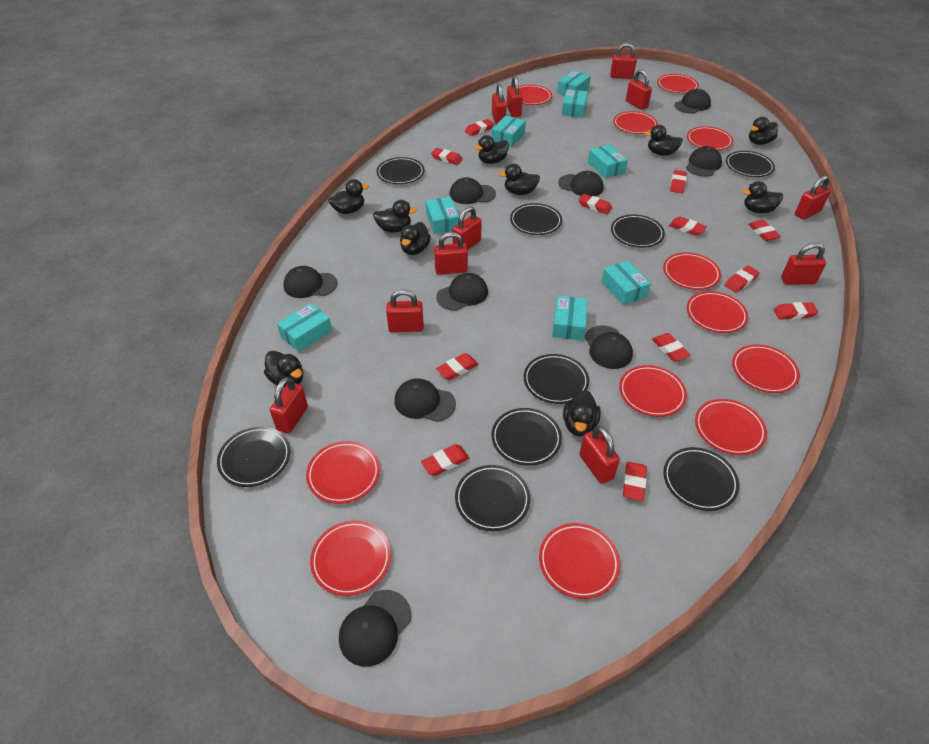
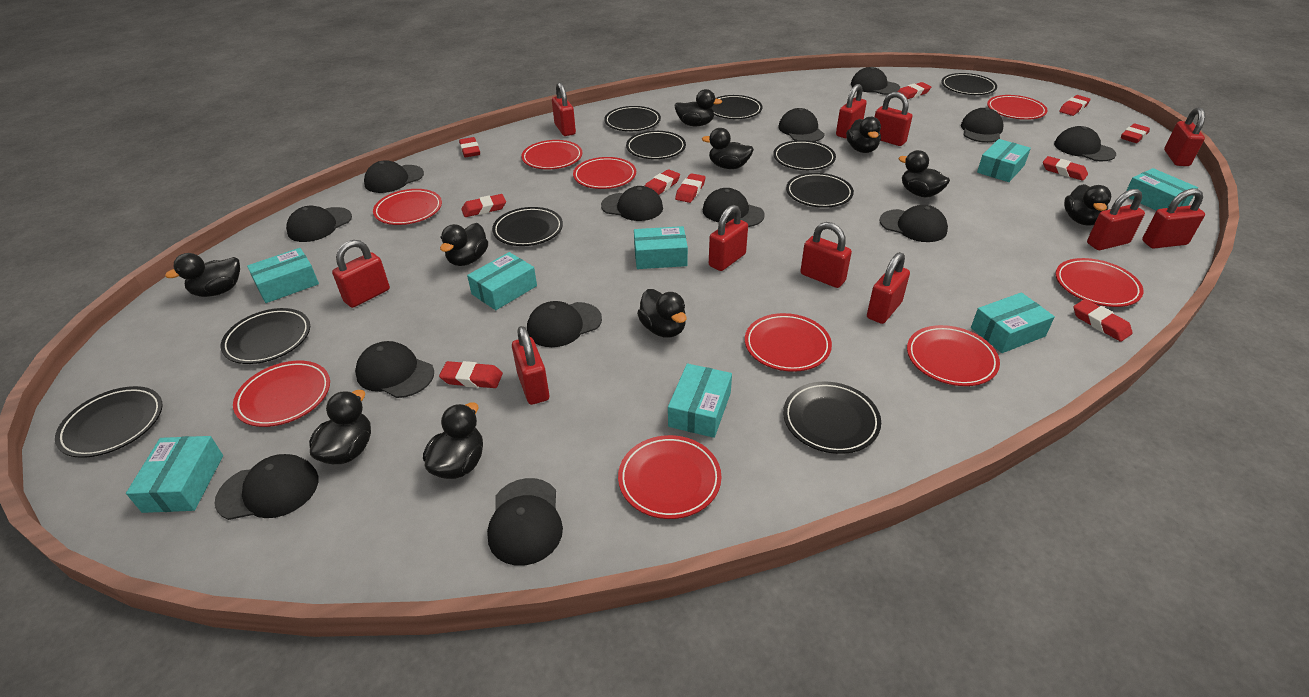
black cap: 9 -> 13
black plate: 9 -> 10
red eraser: 12 -> 10
red plate: 12 -> 9

